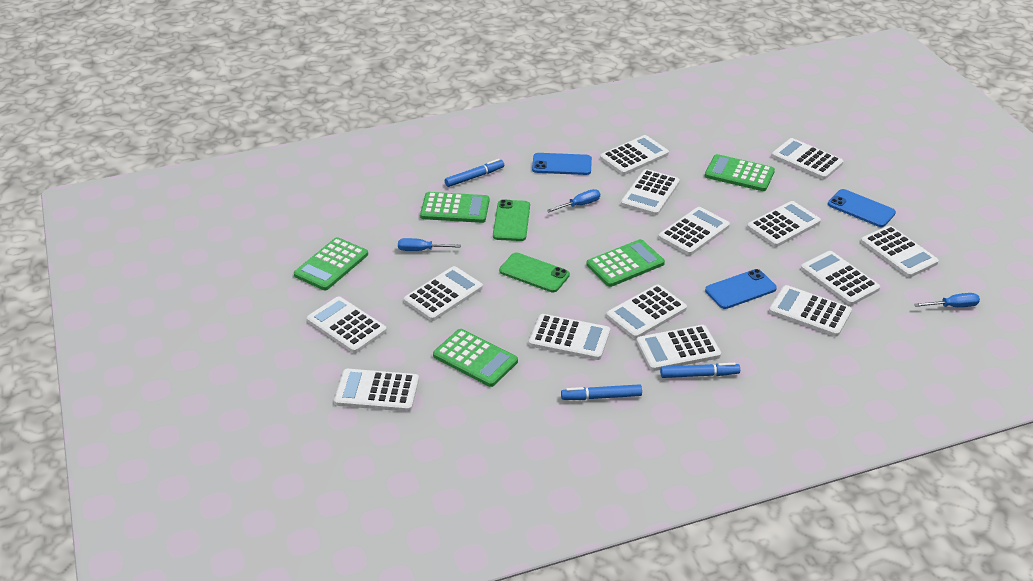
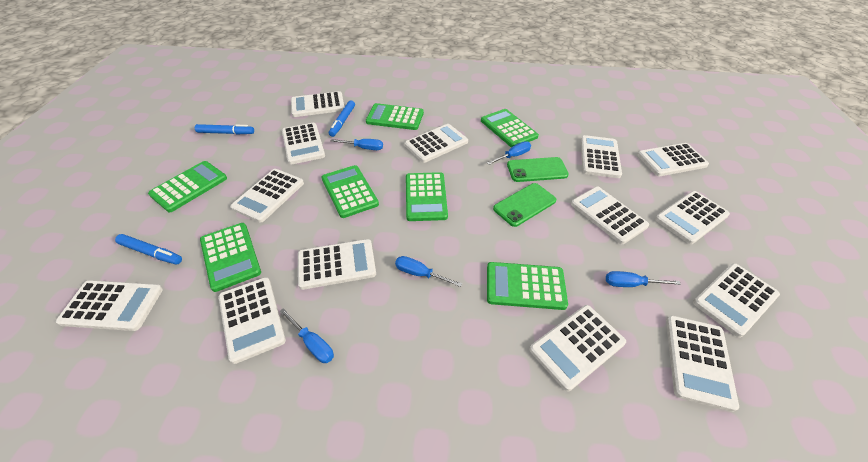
blue phone: 3 -> 0
blue screwdriver: 3 -> 5
green calculator: 5 -> 7

